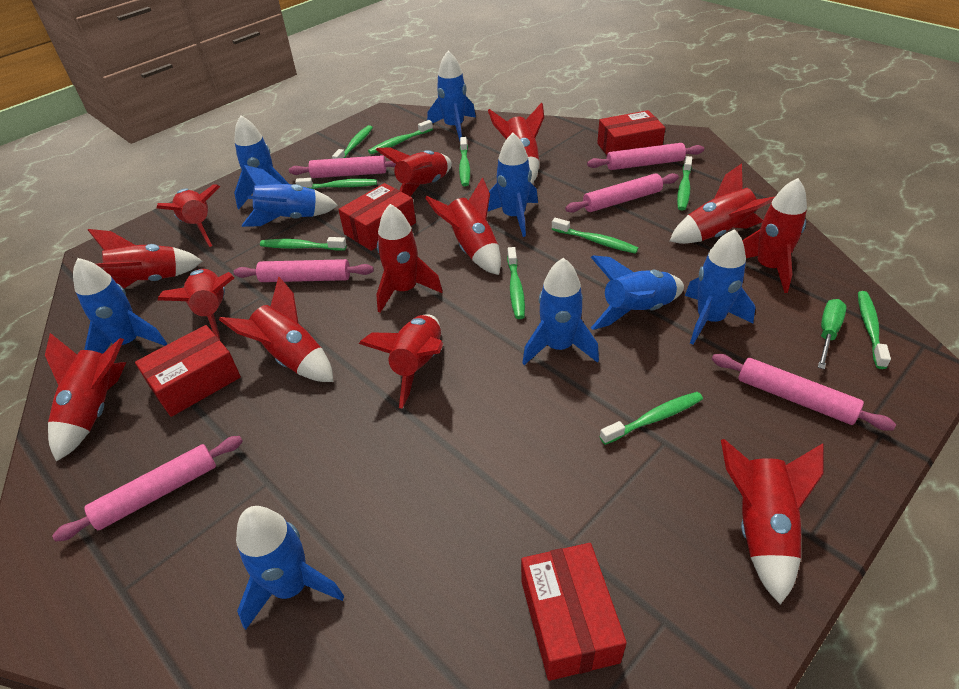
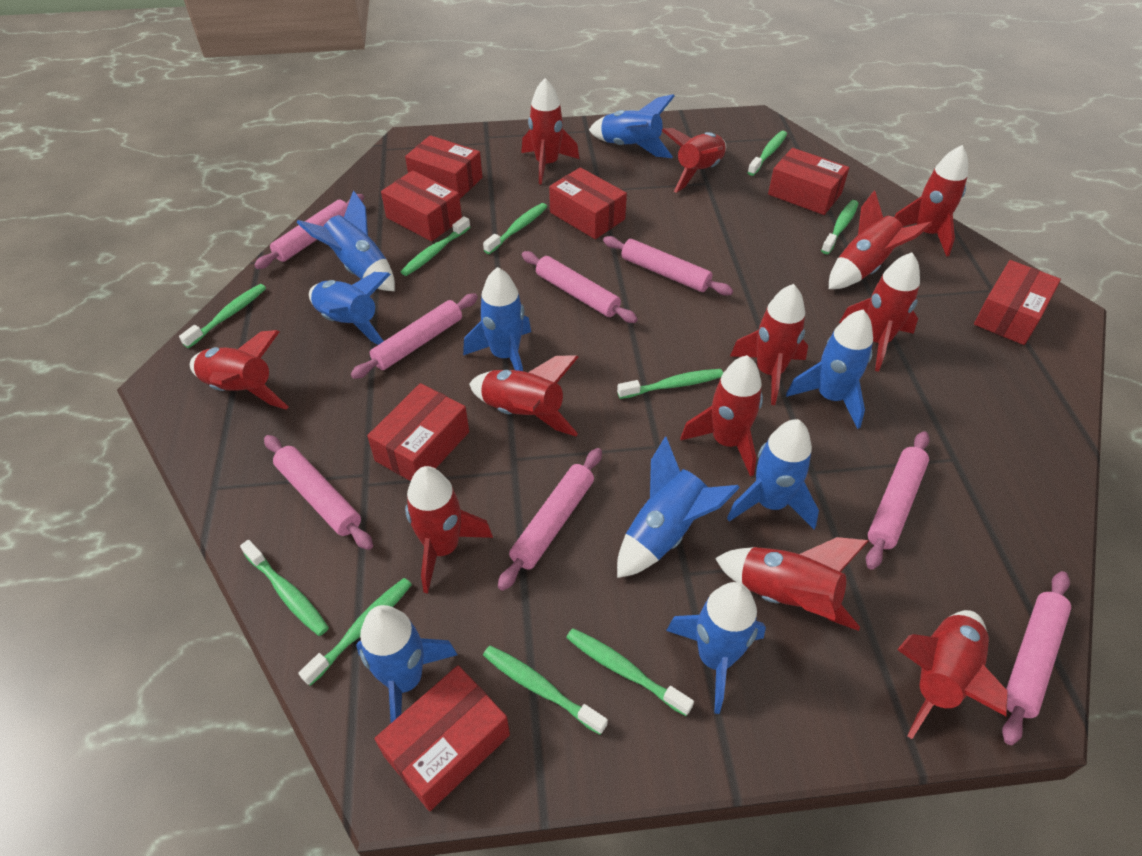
green screwdriver: 1 -> 0
pink rolling pin: 6 -> 8
red box: 4 -> 7
red rocket: 13 -> 12

